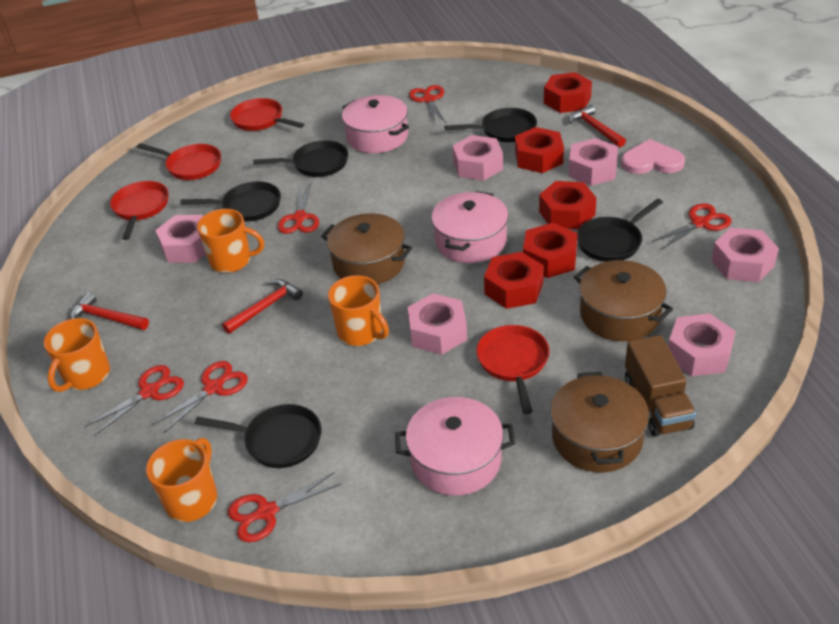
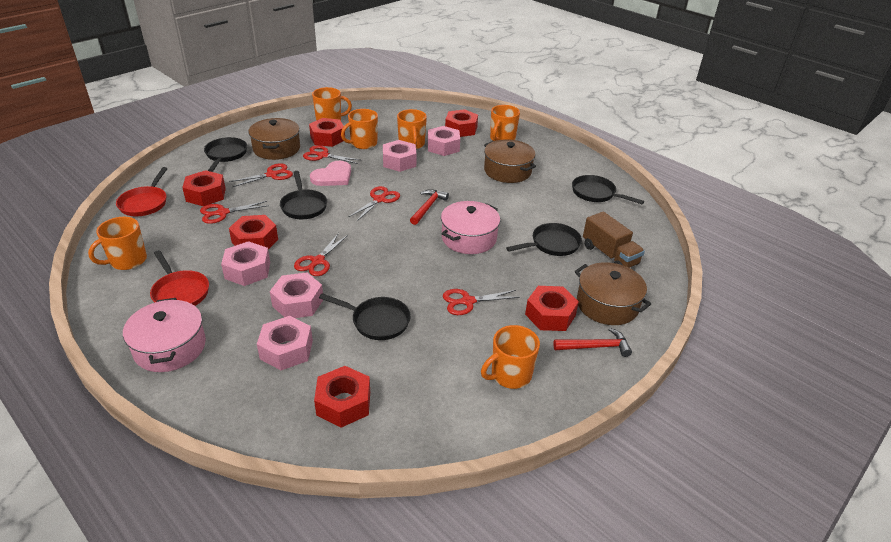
orange mug: 4 -> 6
pink nut: 6 -> 5
pink pot: 3 -> 2
red hammer: 3 -> 2
red nut: 5 -> 6
red pan: 4 -> 2

